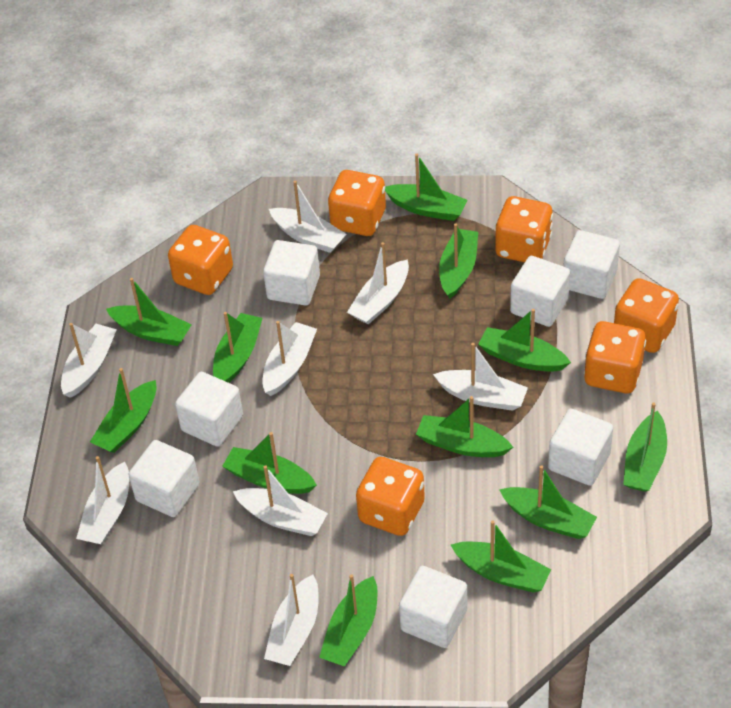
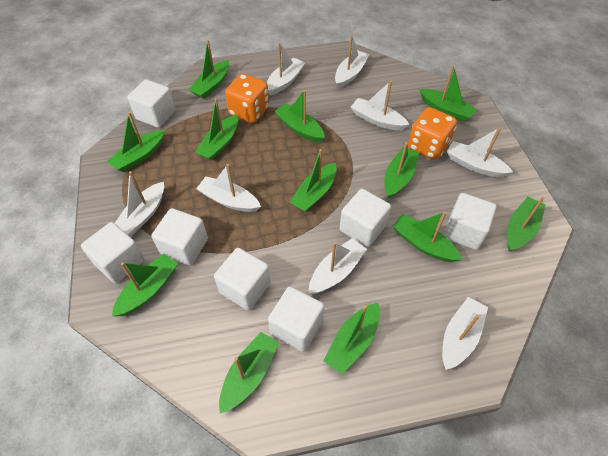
orange dice: 6 -> 2

